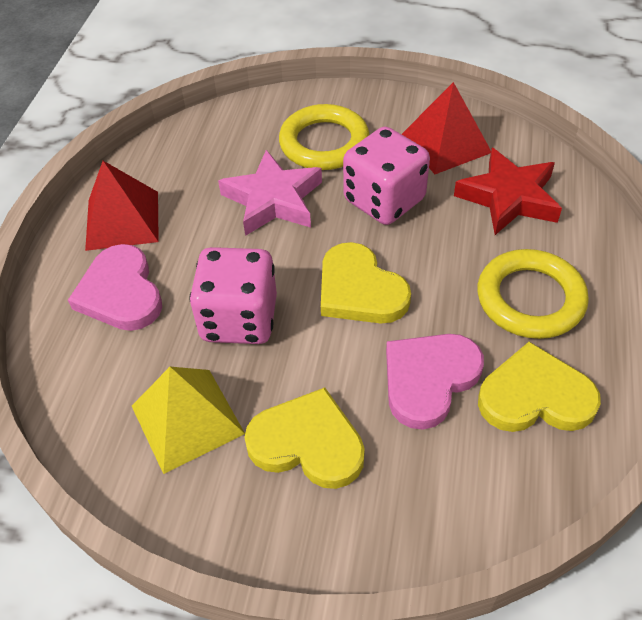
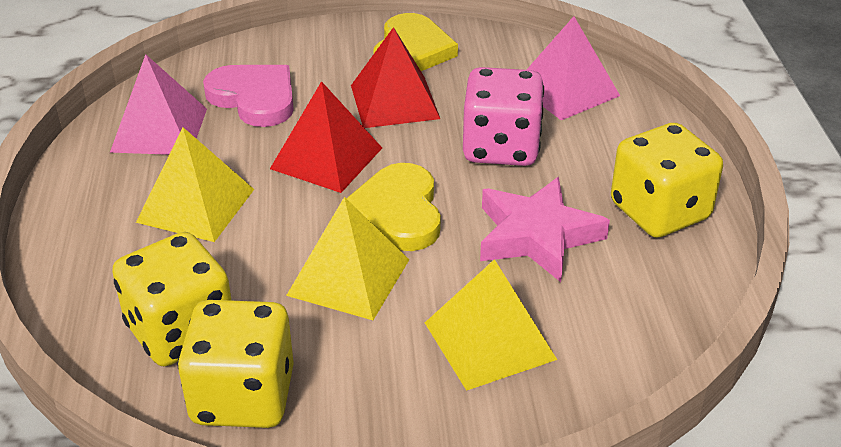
pink dice: 2 -> 1
pink heart: 2 -> 1
pink pyramid: 0 -> 2
red star: 1 -> 0
yellow dice: 0 -> 3
yellow heart: 3 -> 2
yellow pyramid: 1 -> 3
yellow ring: 2 -> 0

